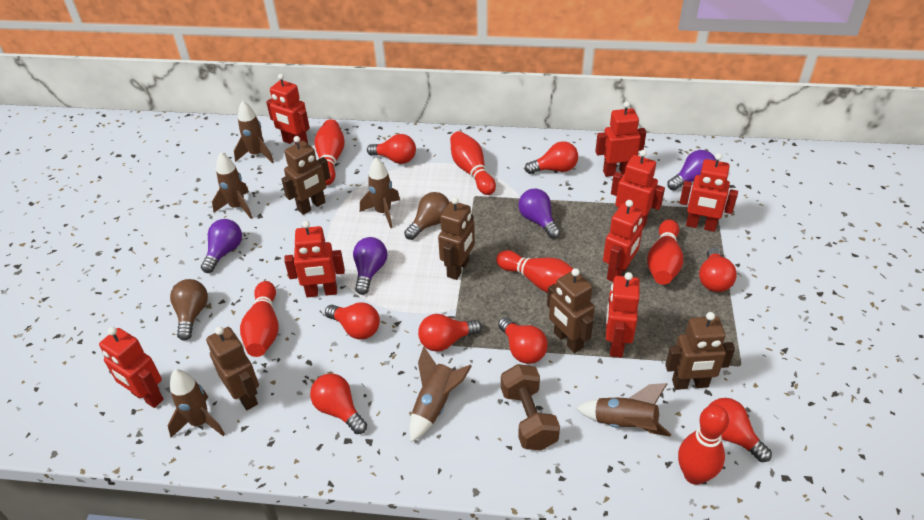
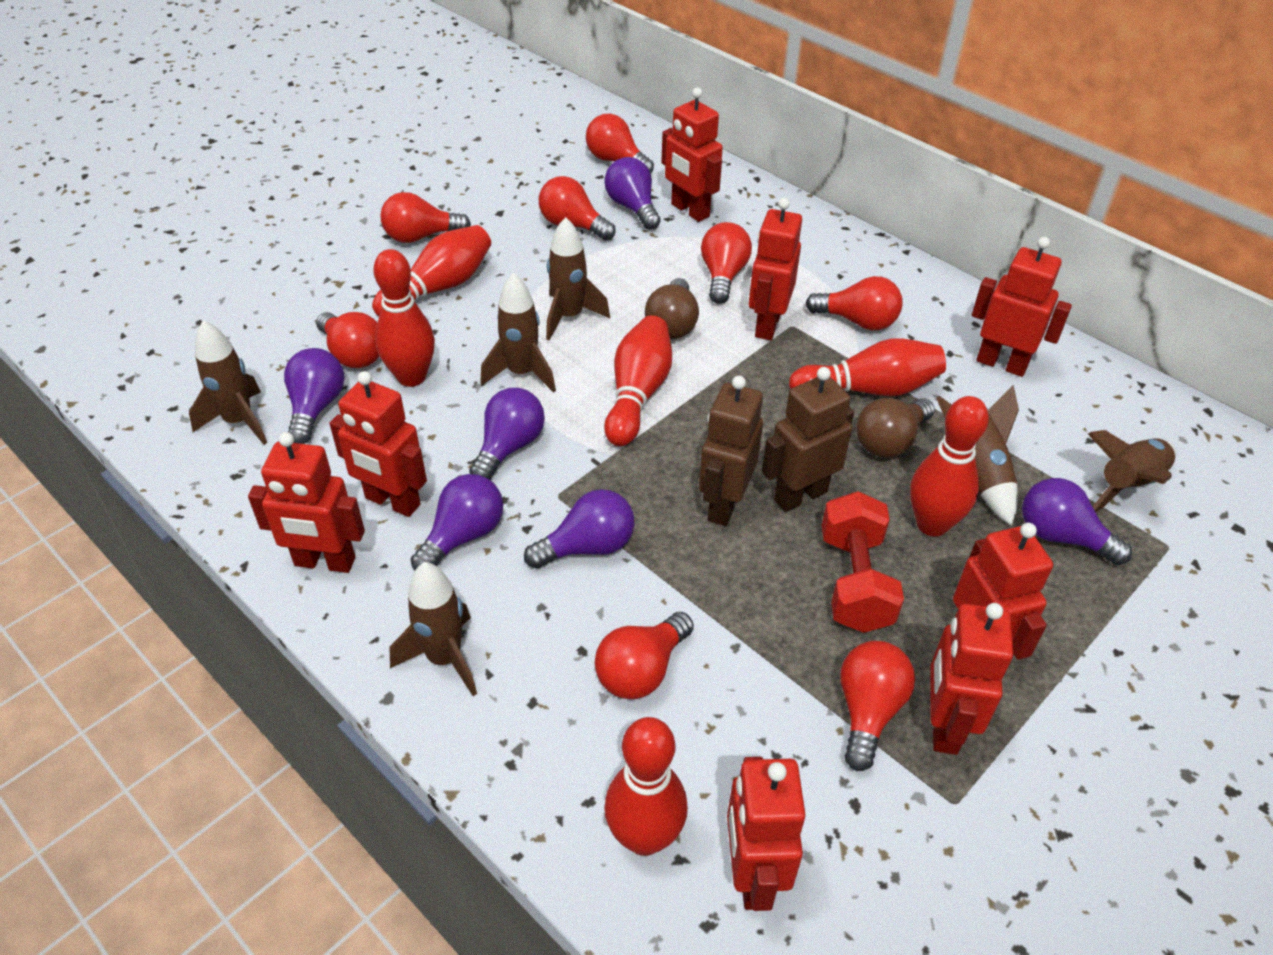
brown dumbbell: 1 -> 0
brown robot: 5 -> 2
purple light bulb: 4 -> 6
red dumbbell: 0 -> 1

